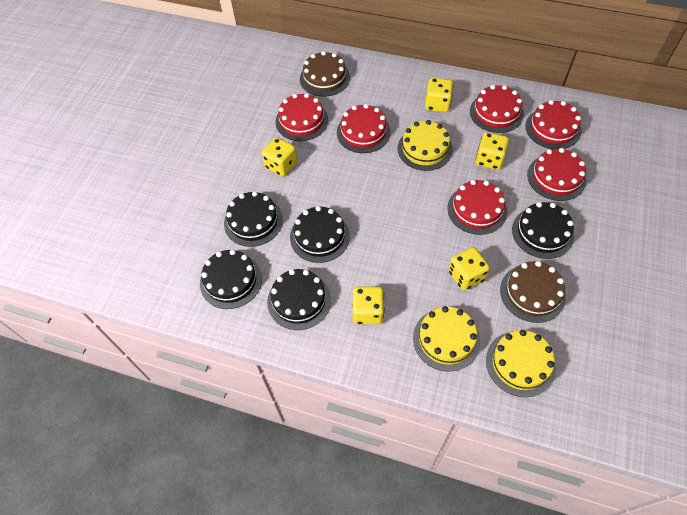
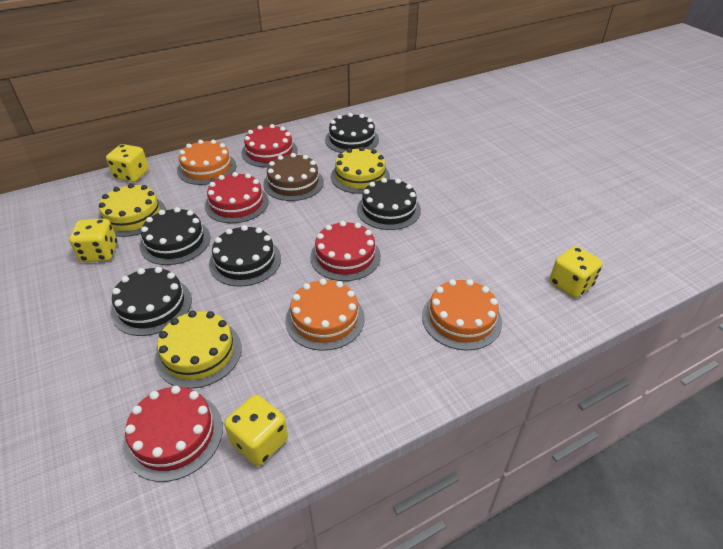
brown cake: 2 -> 1
orange cake: 0 -> 3
red cake: 6 -> 4
yellow dice: 5 -> 4

